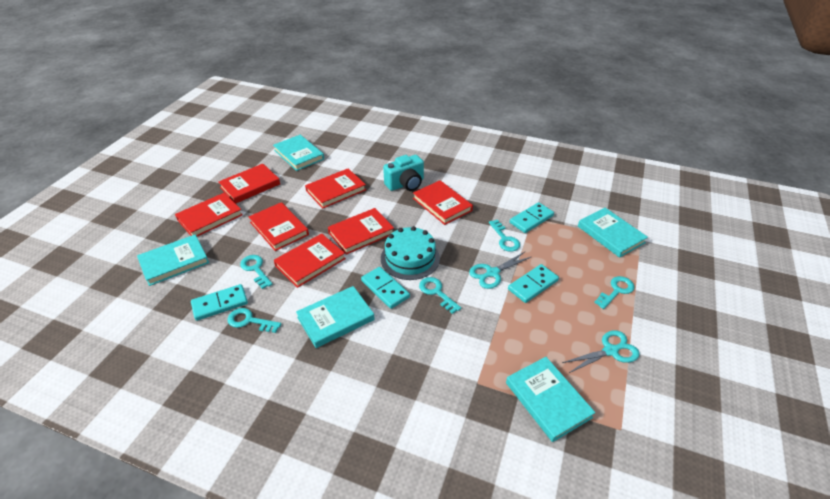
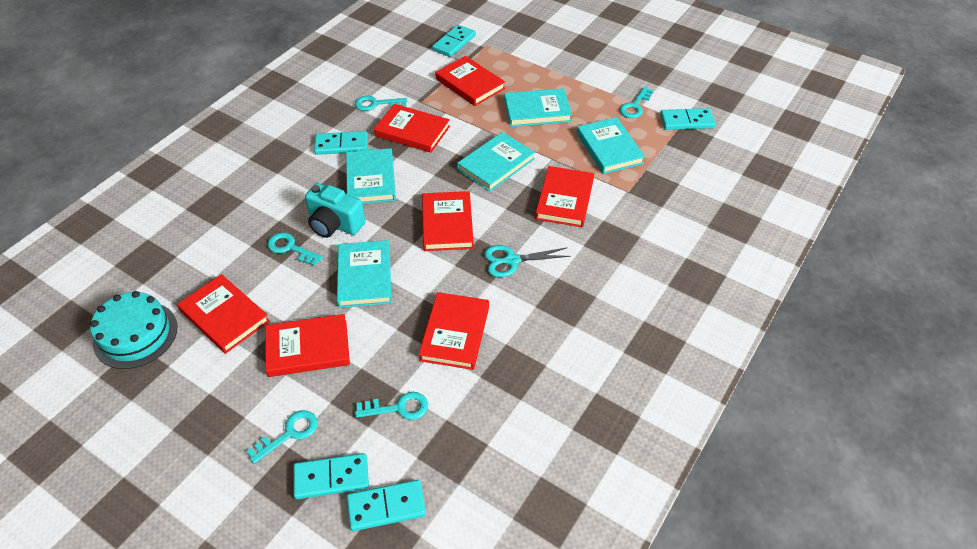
turquoise domino: 4 -> 5
turquoise scissors: 2 -> 1

